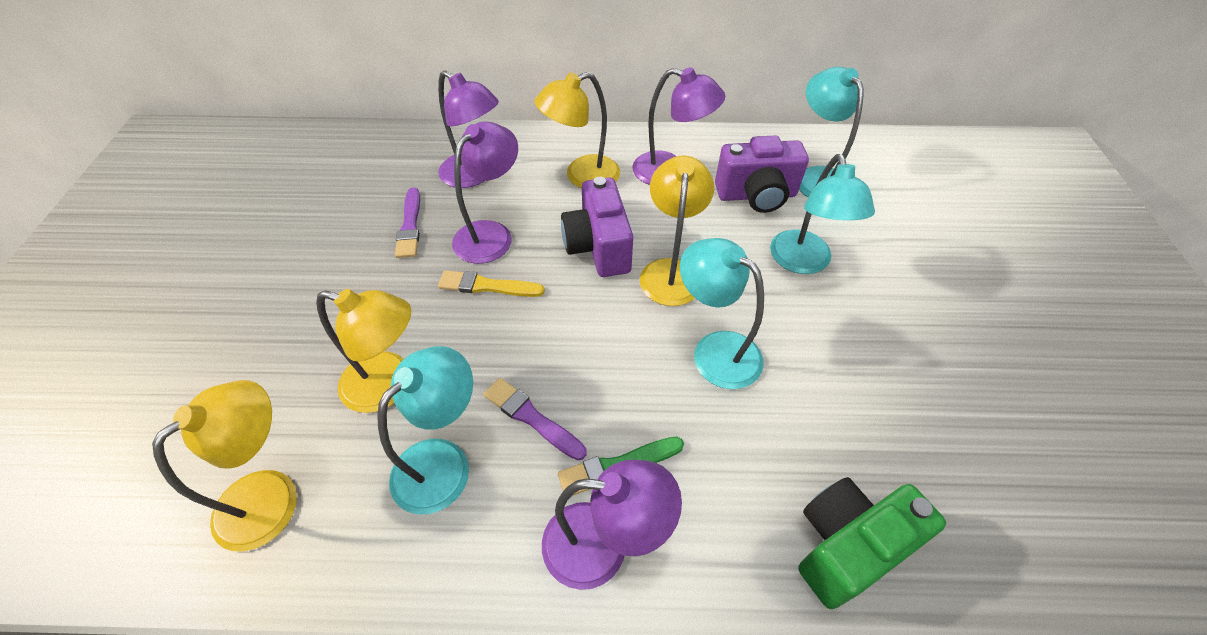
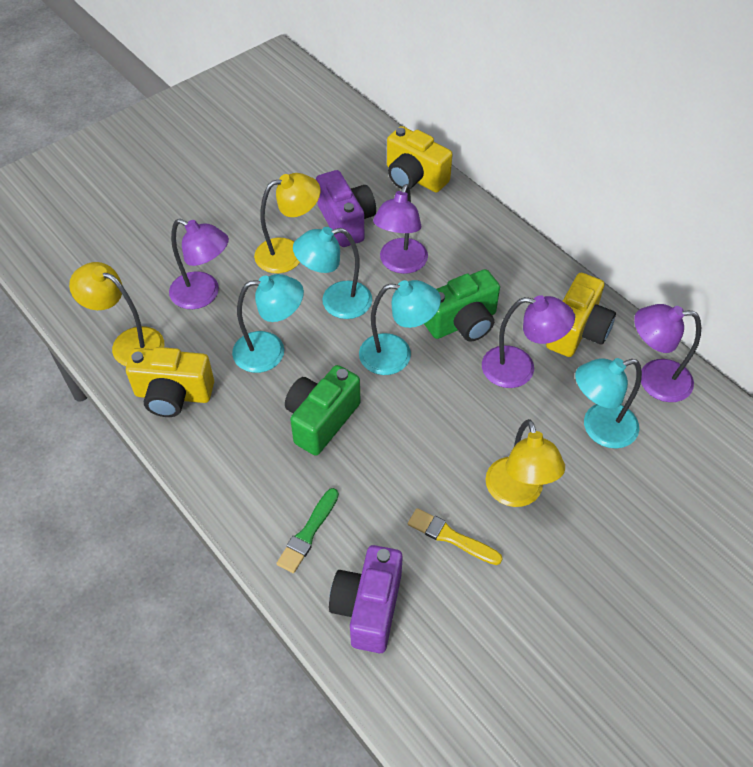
green camera: 1 -> 2
purple brush: 2 -> 0
yellow camera: 0 -> 3
yellow lamp: 4 -> 3

